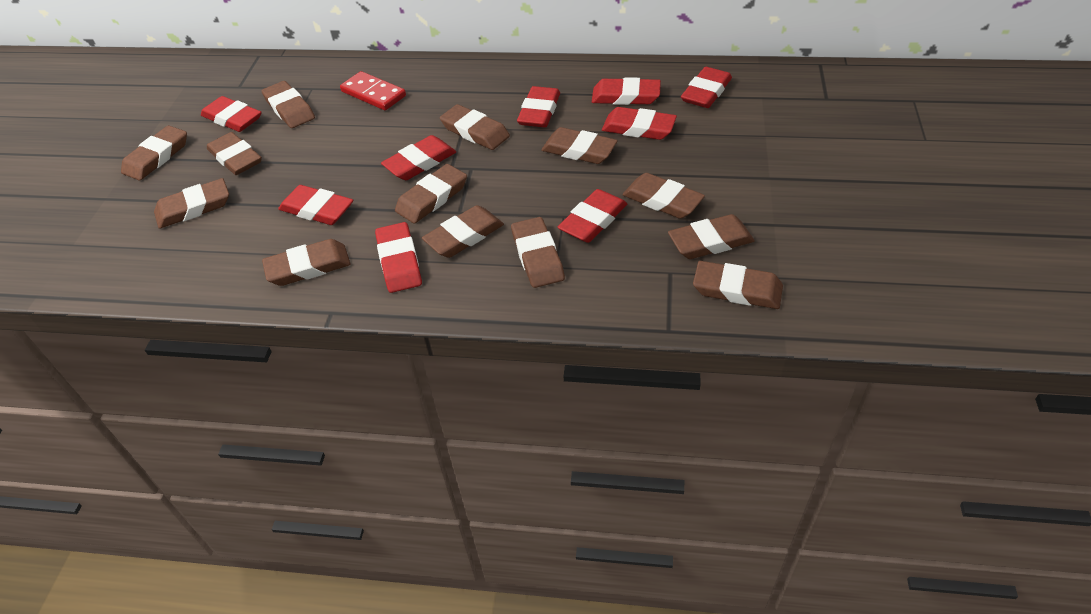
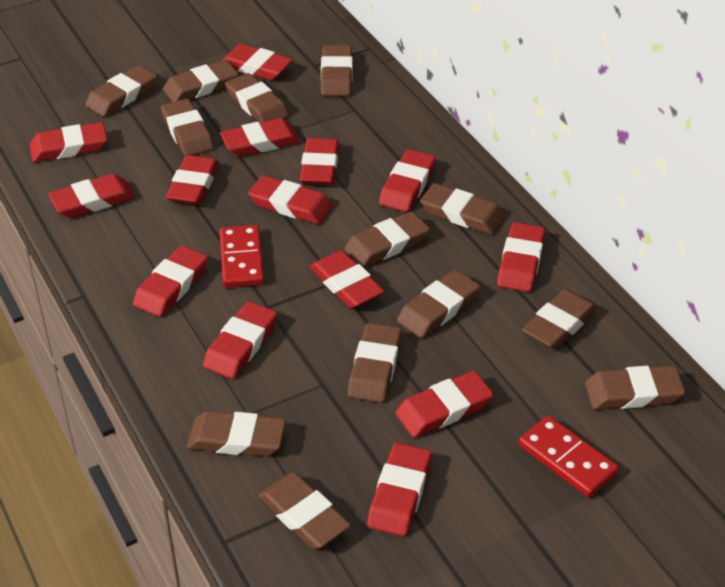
red domino: 1 -> 2
red eraser: 9 -> 14

